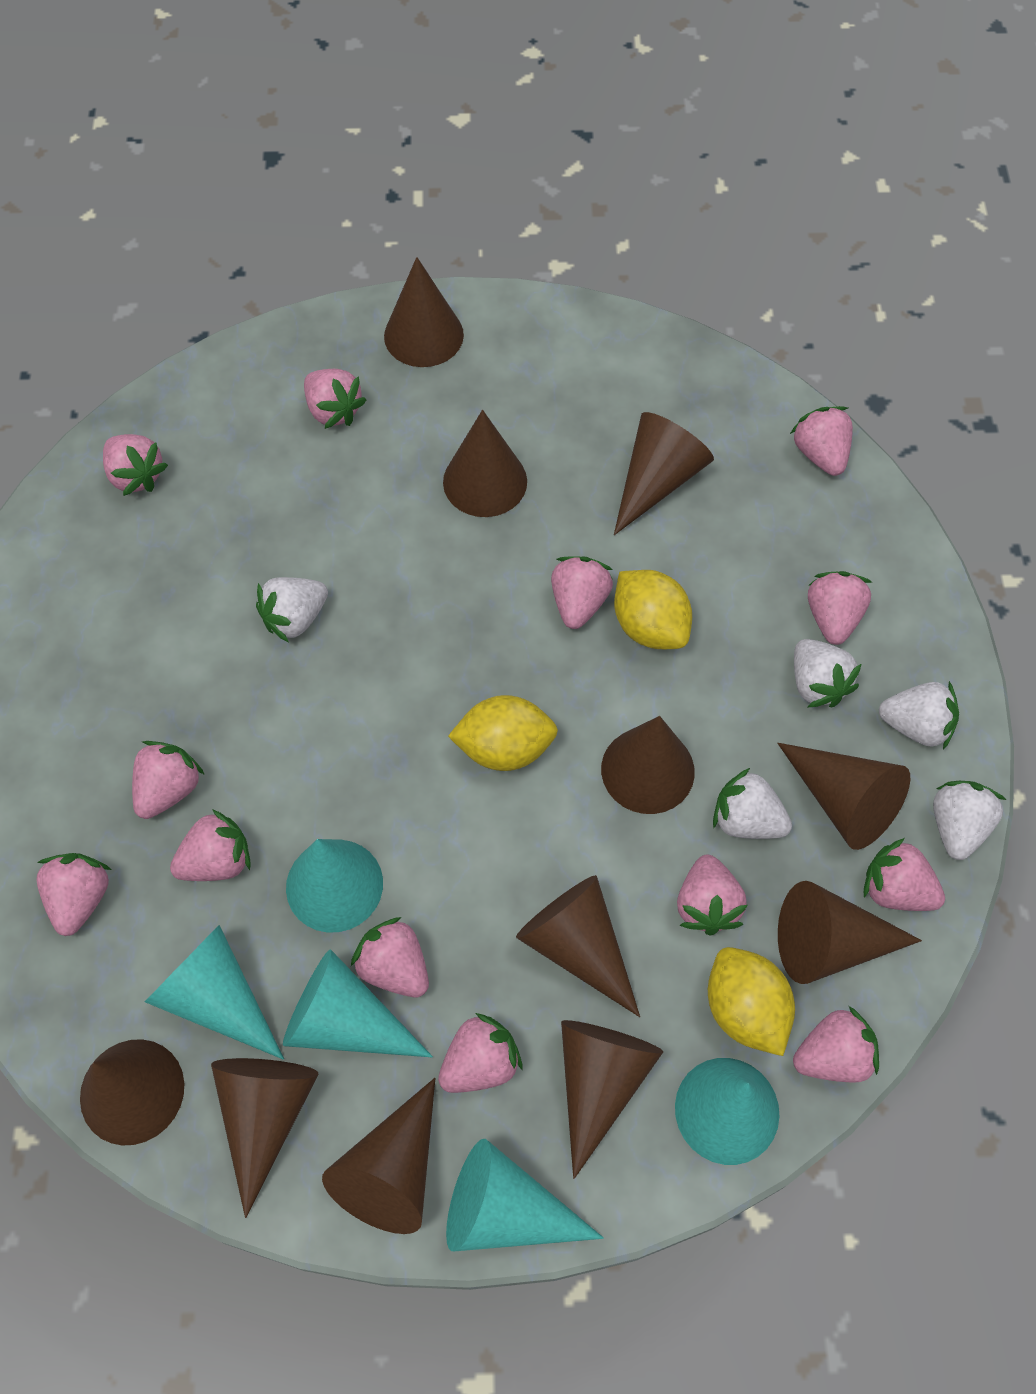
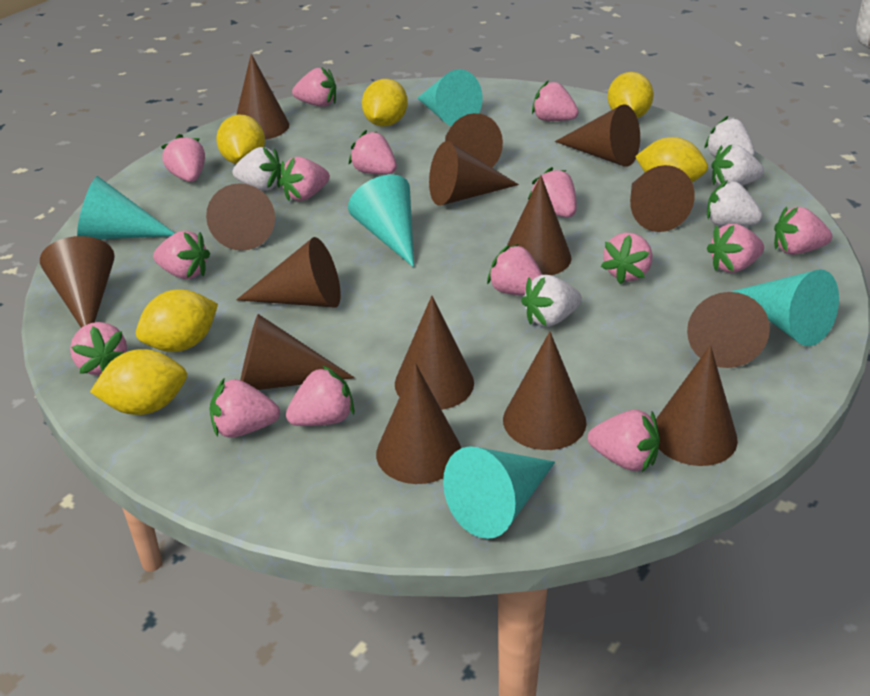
brown cone: 11 -> 15
pink strawberry: 13 -> 15
yellow lemon: 3 -> 6

